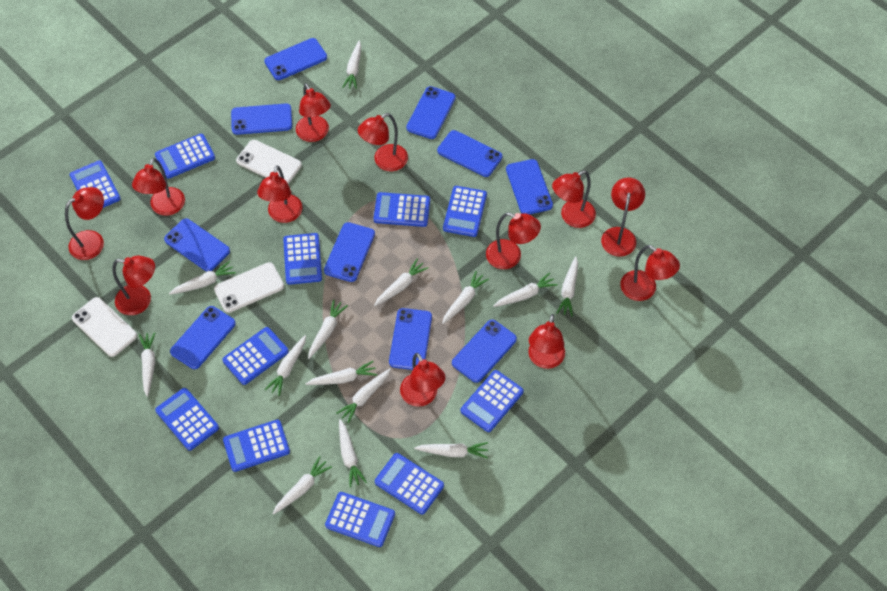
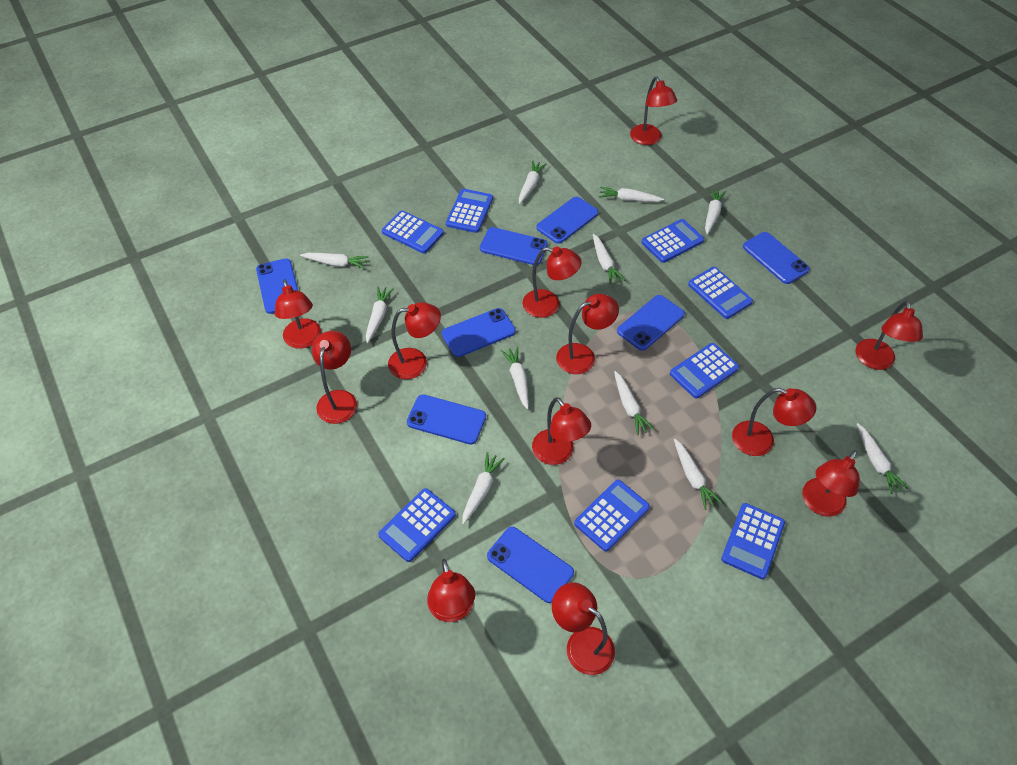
blue calculator: 11 -> 8
blue phone: 10 -> 8
white carrot: 14 -> 11
white phone: 3 -> 0

